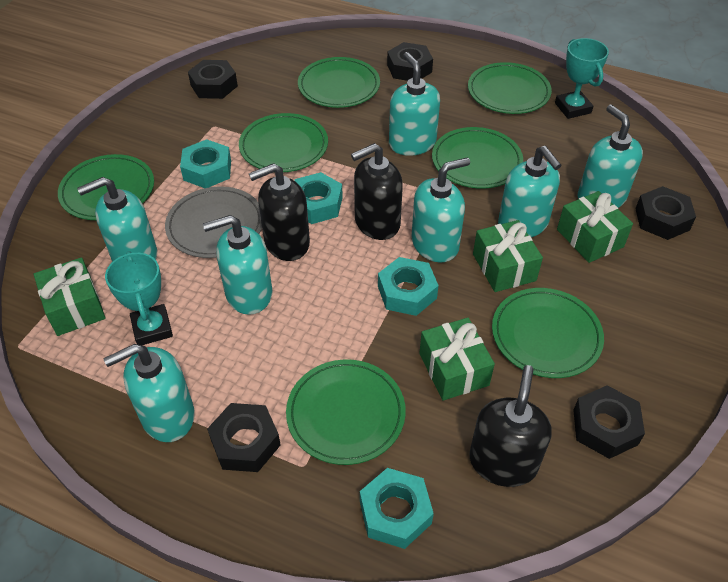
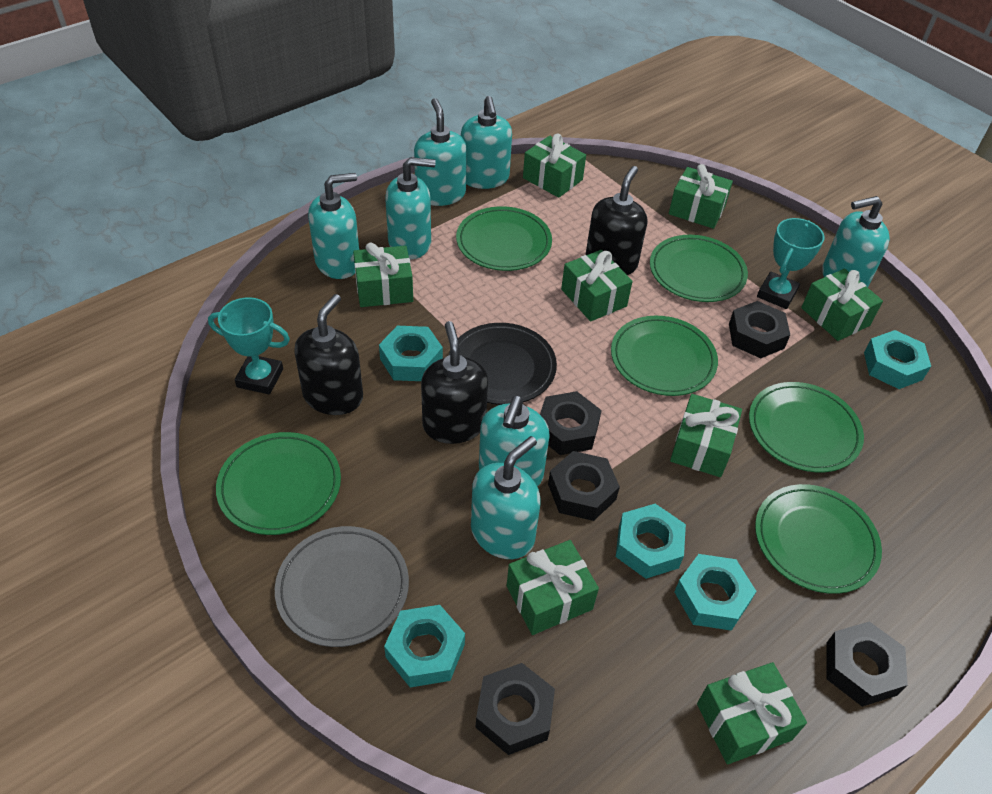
black plate: 0 -> 1
green gift: 4 -> 8
green plate: 7 -> 6
turquoise nut: 4 -> 5

